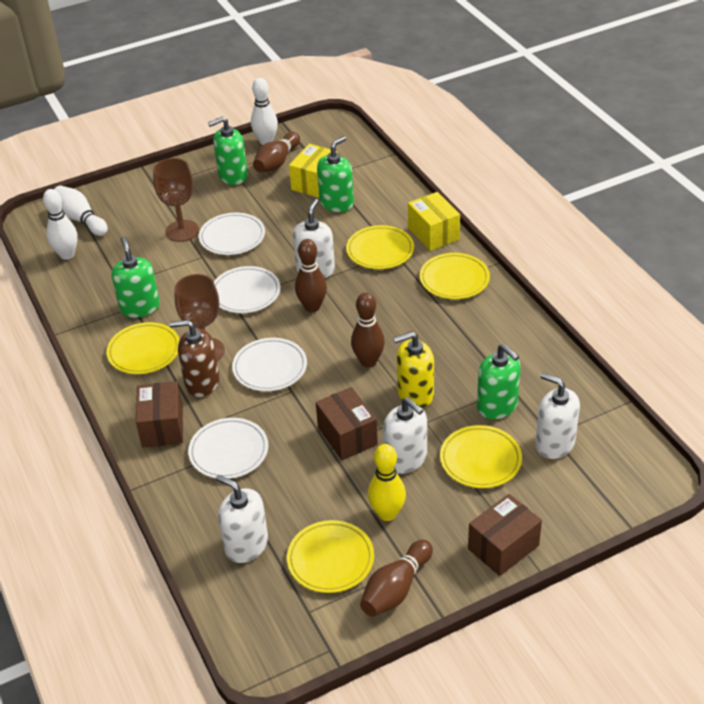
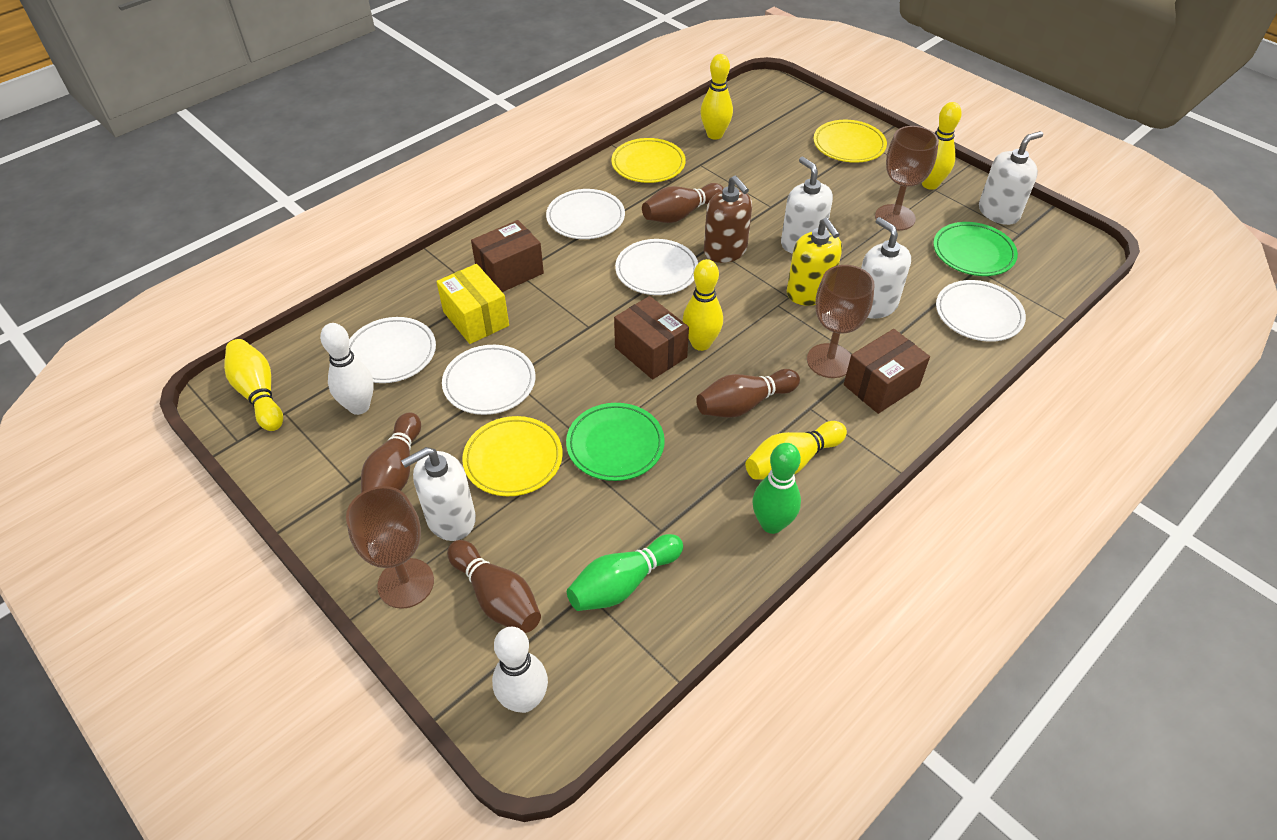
brown goblet: 2 -> 3
green bowling pin: 0 -> 2
green plate: 0 -> 2
green soap dispenser: 4 -> 0
white bowling pin: 3 -> 2
white plate: 4 -> 5
yellow bowling pin: 1 -> 5
yellow box: 2 -> 1
yellow plate: 5 -> 3

